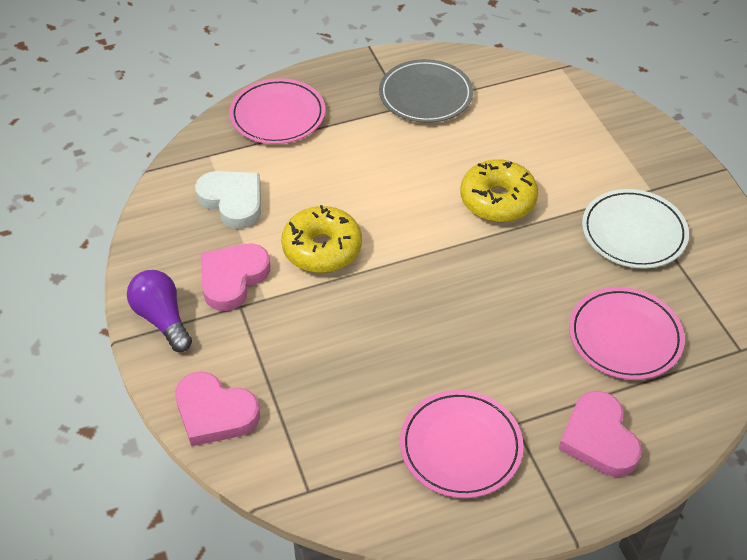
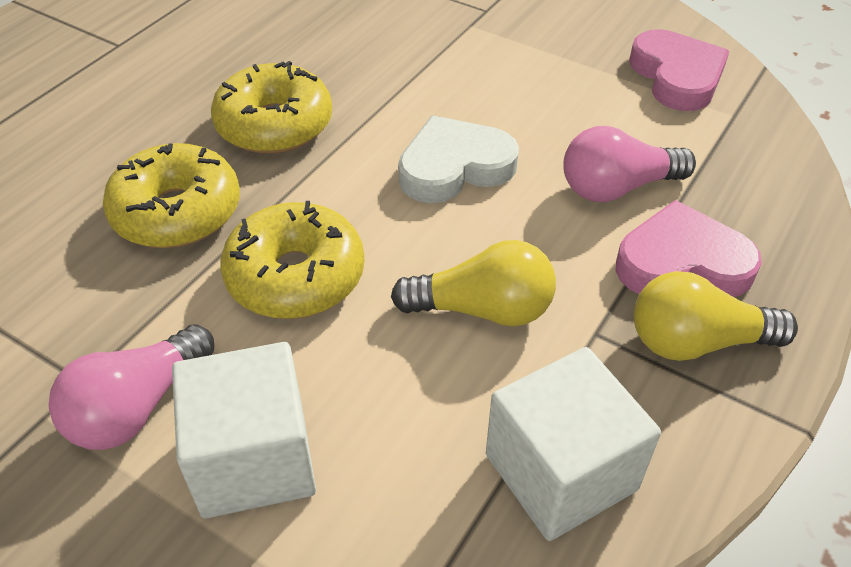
grey plate: 1 -> 0
pink heart: 3 -> 2
pink light bulb: 0 -> 2
pink plate: 3 -> 0
purple light bulb: 1 -> 0
white cube: 0 -> 2
white plate: 1 -> 0
yellow donut: 2 -> 3
yellow light bulb: 0 -> 2

